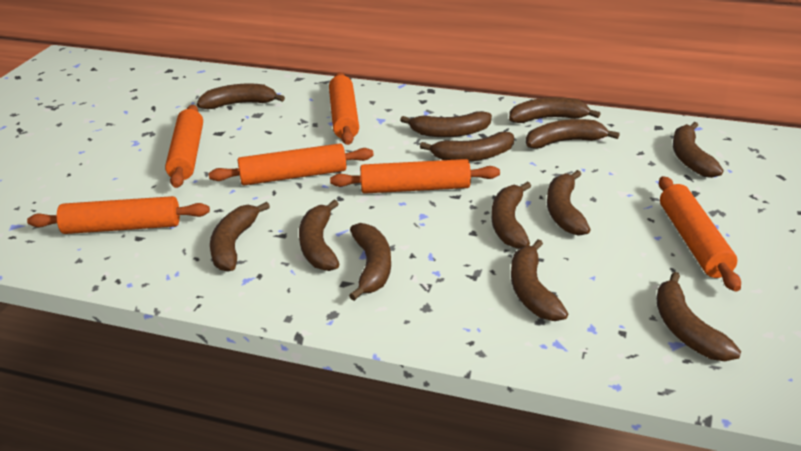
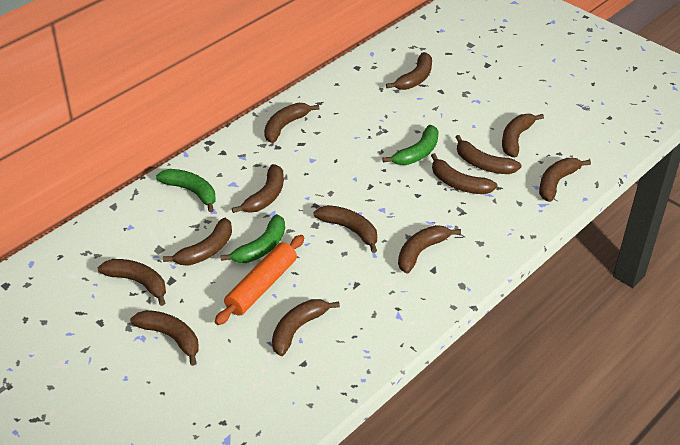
green banana: 0 -> 3
orange rolling pin: 6 -> 1

